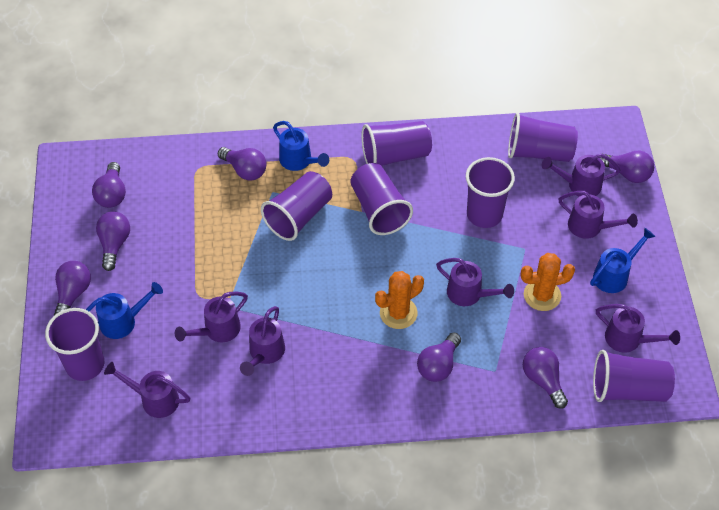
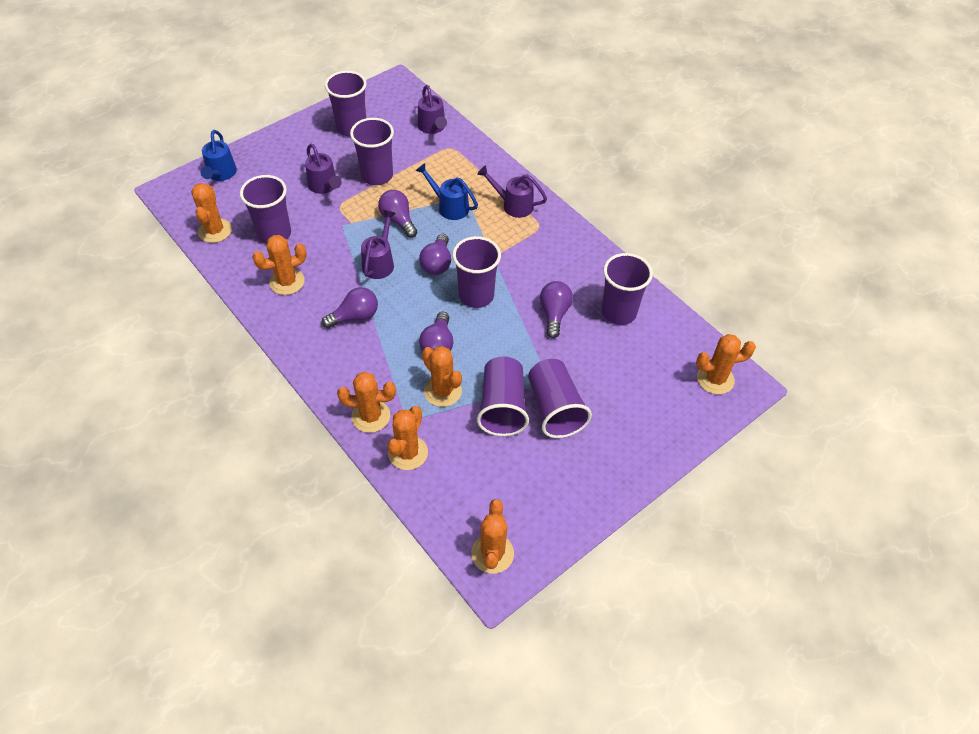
blue watering can: 3 -> 2
orange cactus: 2 -> 7
purple light bulb: 7 -> 5
purple watering can: 7 -> 4

